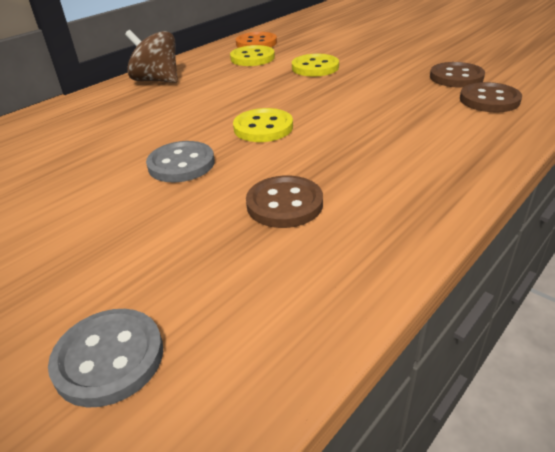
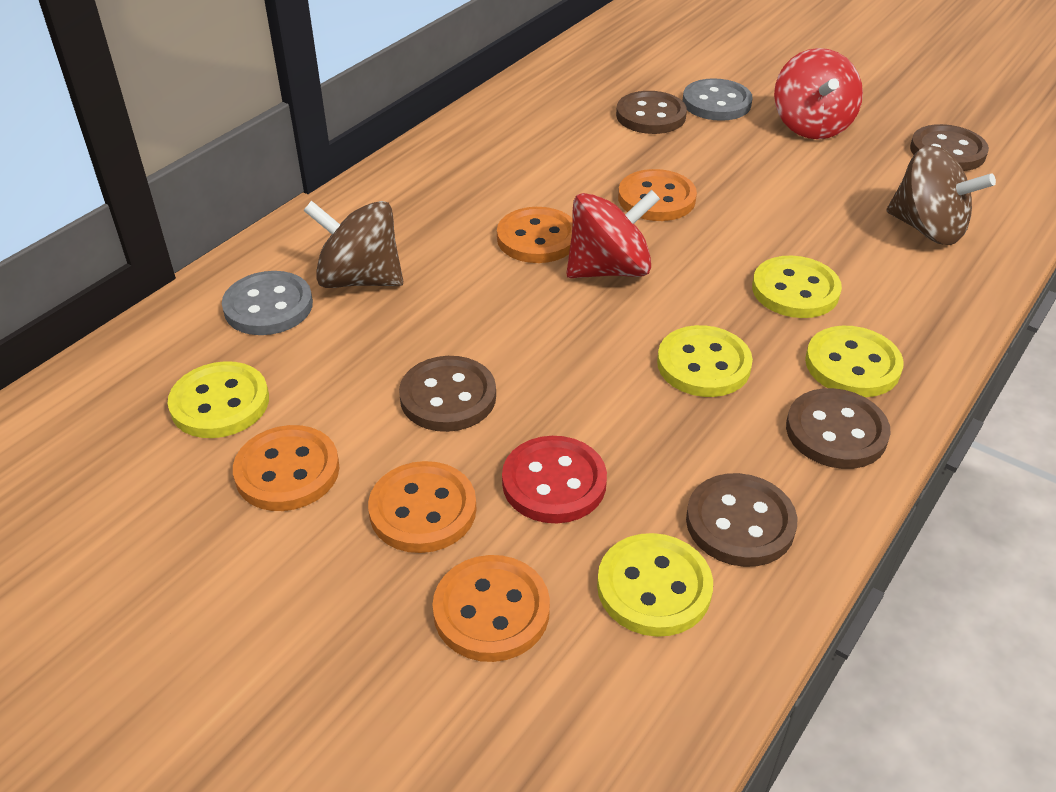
brown button: 3 -> 5
brown spinning top: 1 -> 2
orange button: 1 -> 5
red button: 0 -> 1
red spinning top: 0 -> 2
yellow button: 3 -> 5

